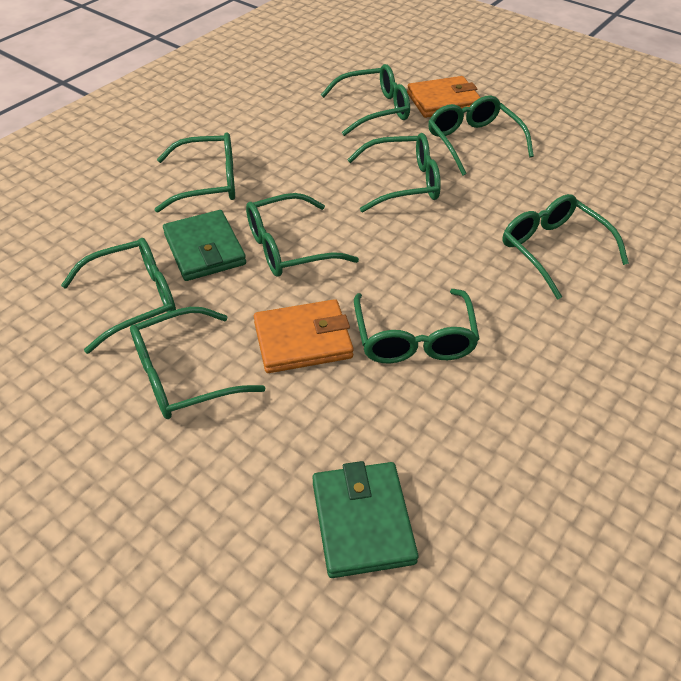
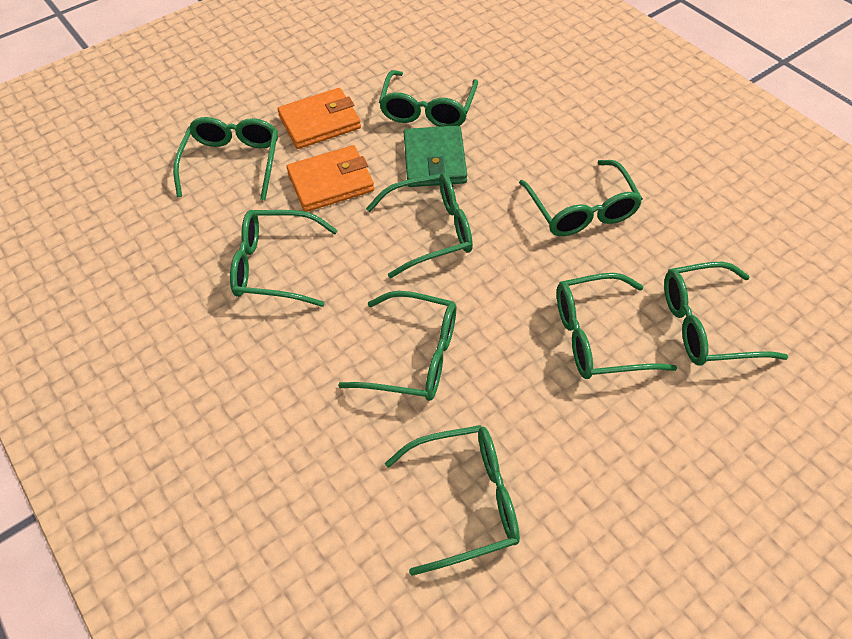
green wallet: 2 -> 1

